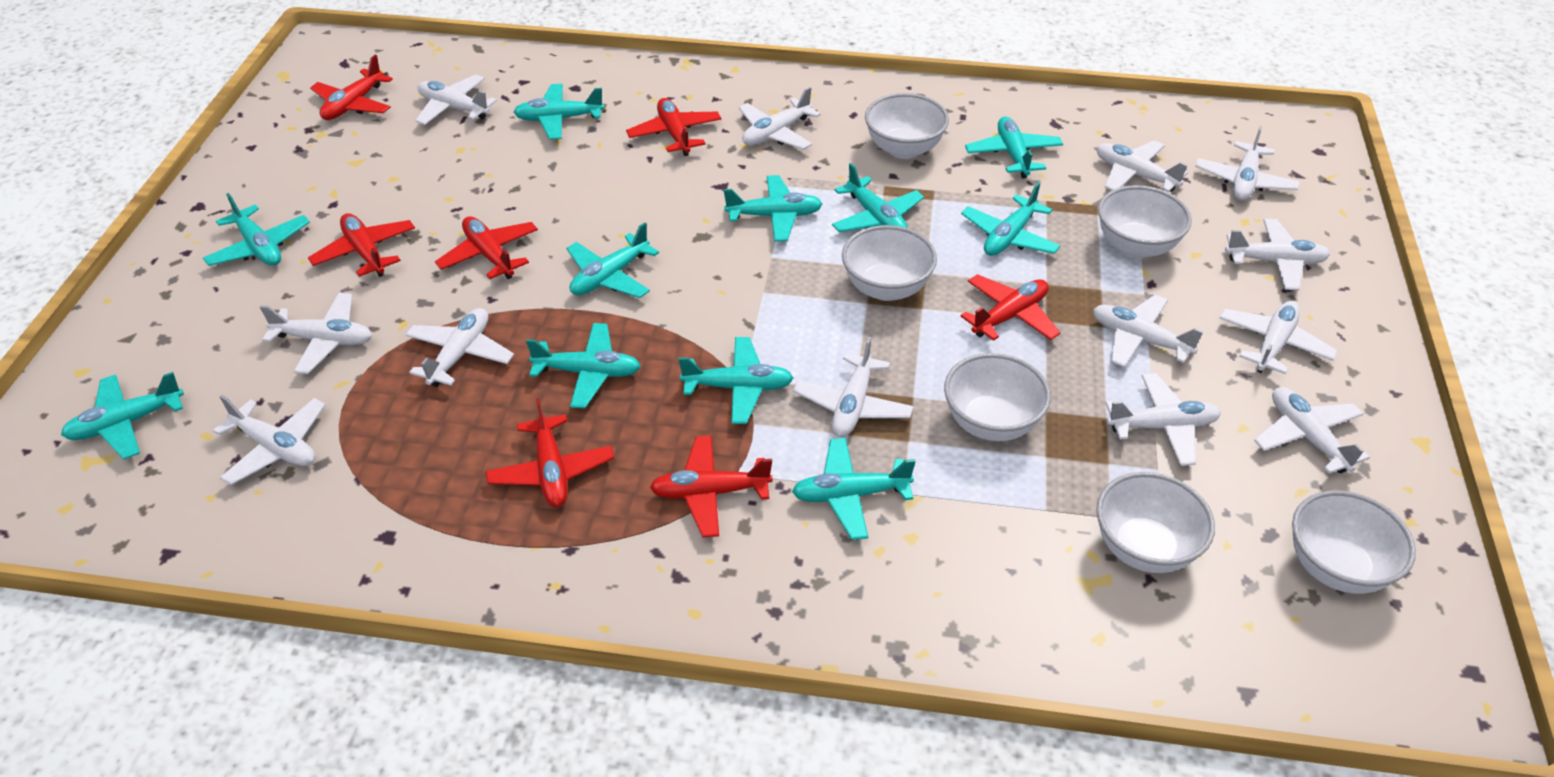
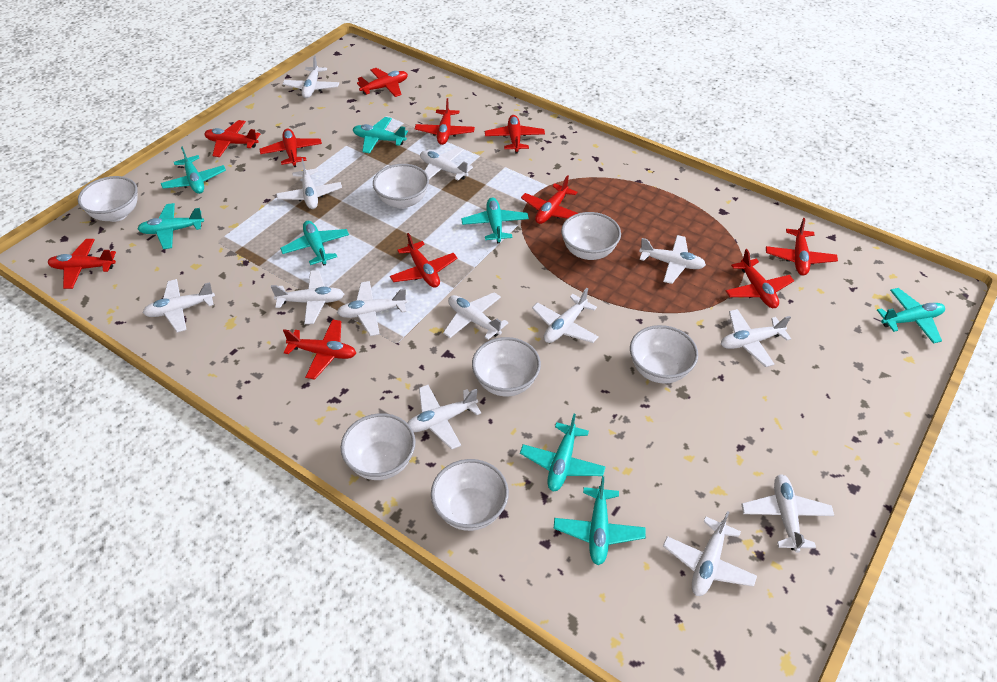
red plane: 7 -> 11
turquoise plane: 11 -> 8
white bowl: 6 -> 7

